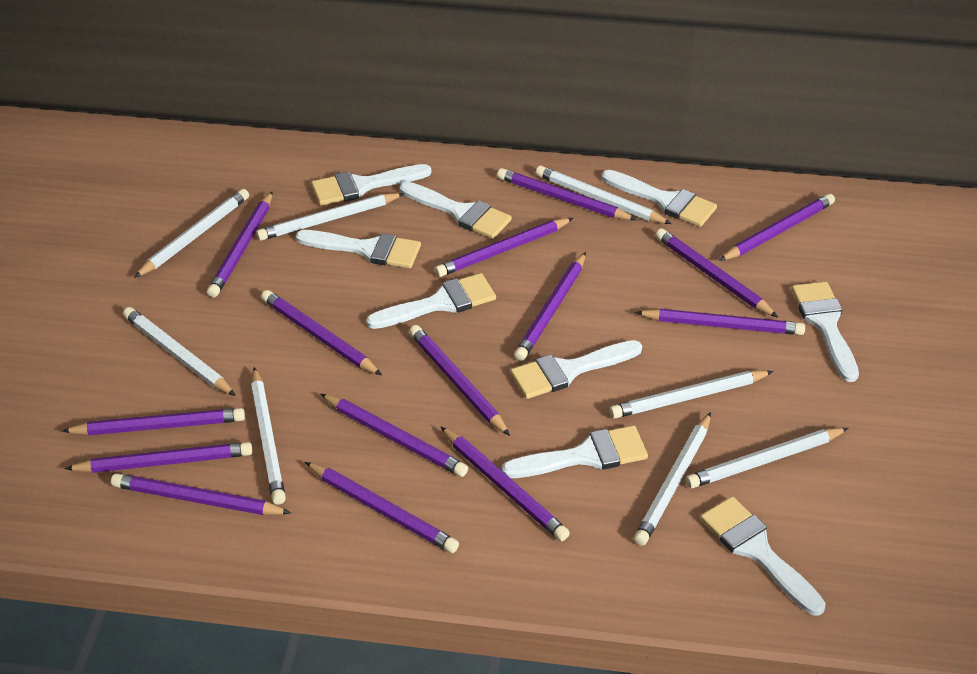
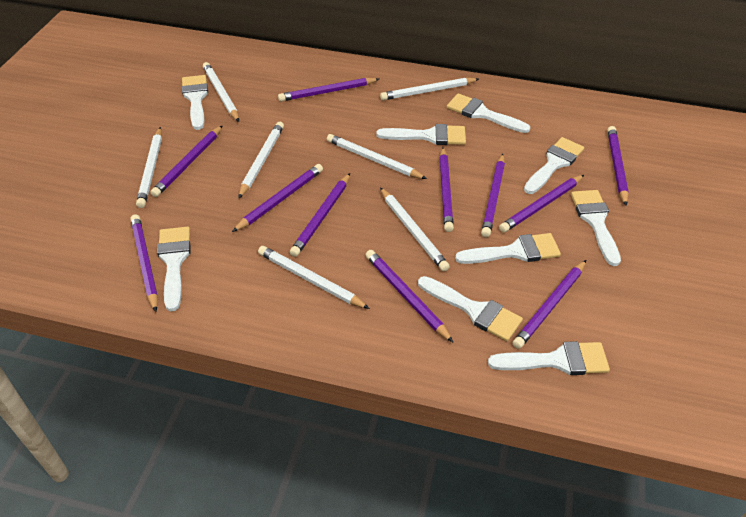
purple pencil: 15 -> 11
white pencil: 8 -> 7

